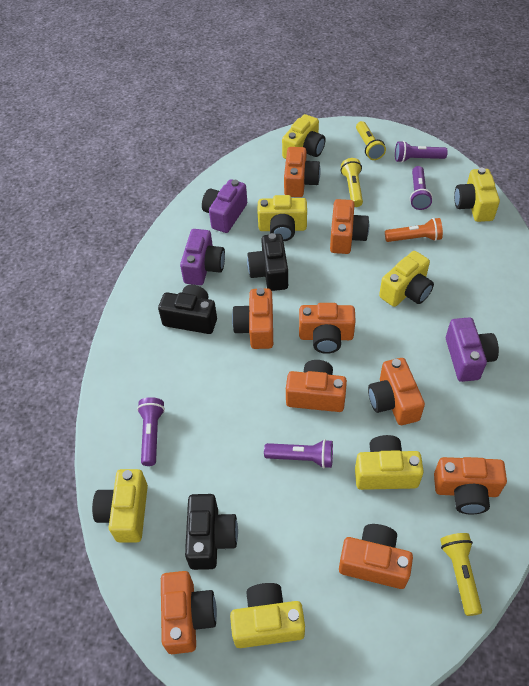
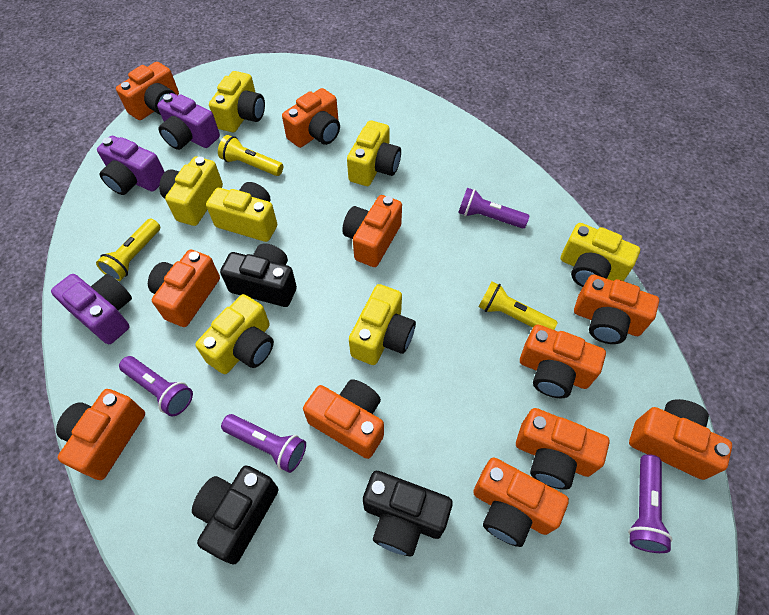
orange camera: 9 -> 11
orange flashlight: 1 -> 0

